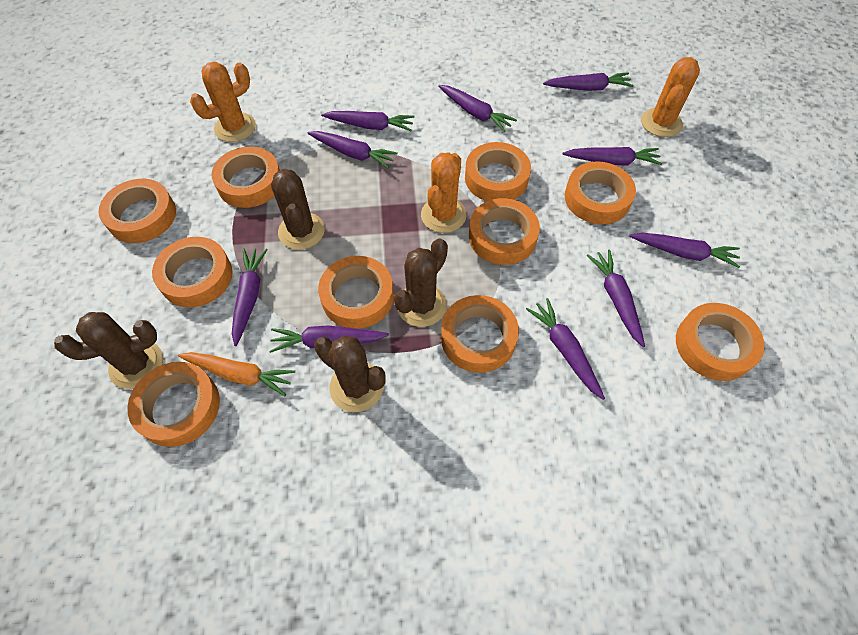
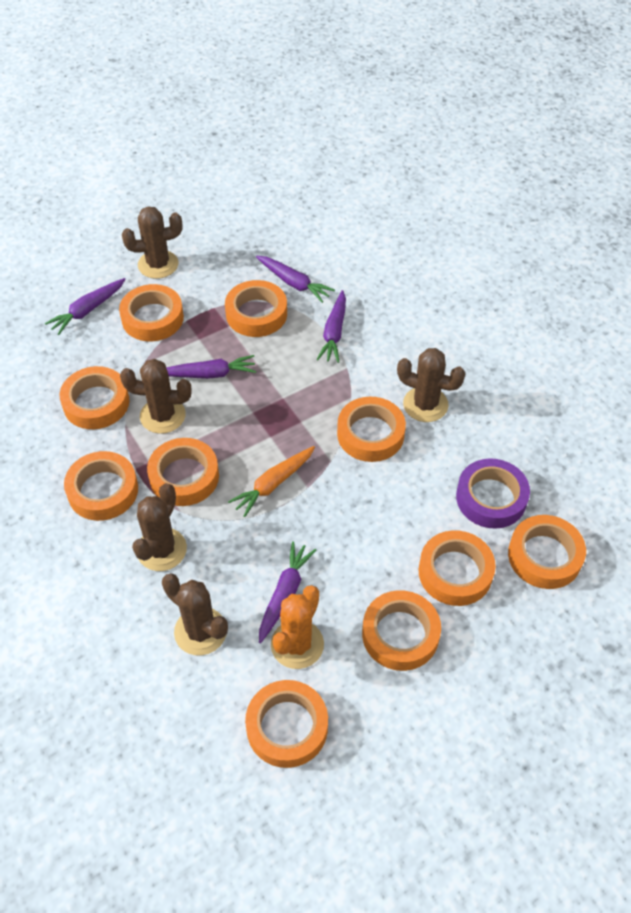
brown cactus: 4 -> 5
orange cactus: 3 -> 1
purple carrot: 10 -> 5
purple tape: 0 -> 1

